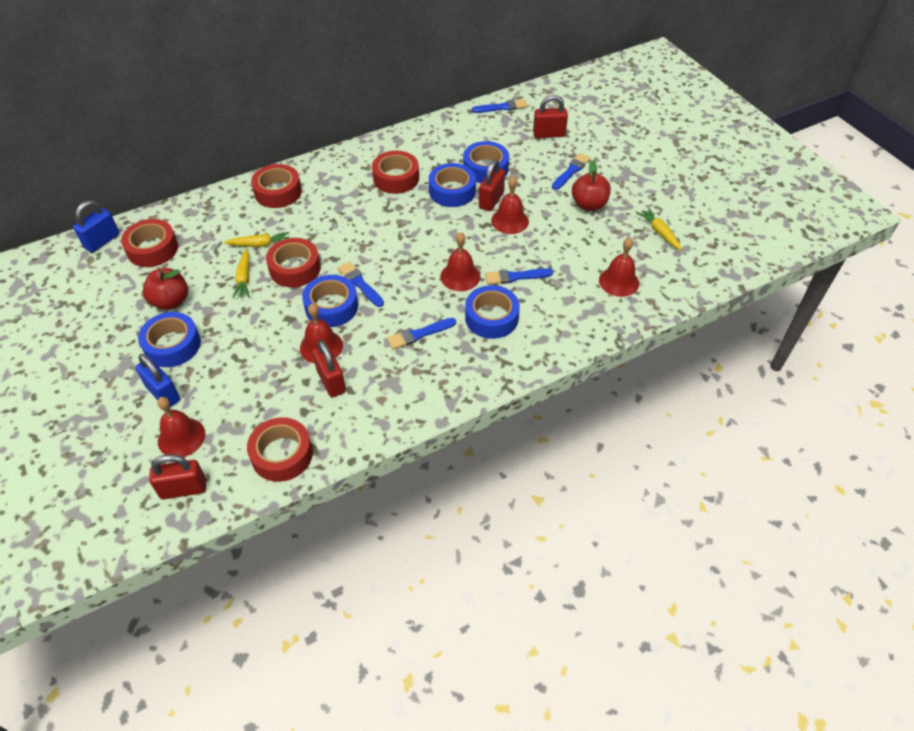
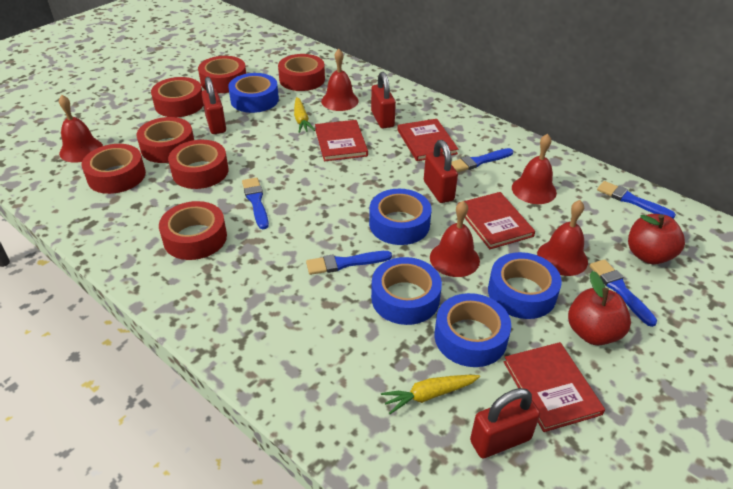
blue padlock: 2 -> 0
red book: 0 -> 4
red tape: 5 -> 7
yellow carrot: 3 -> 2

